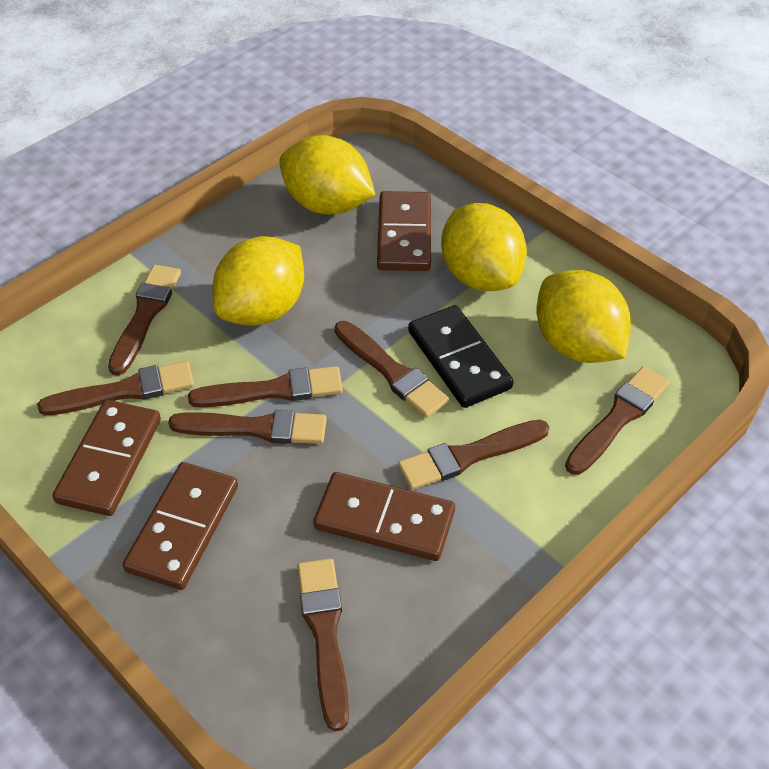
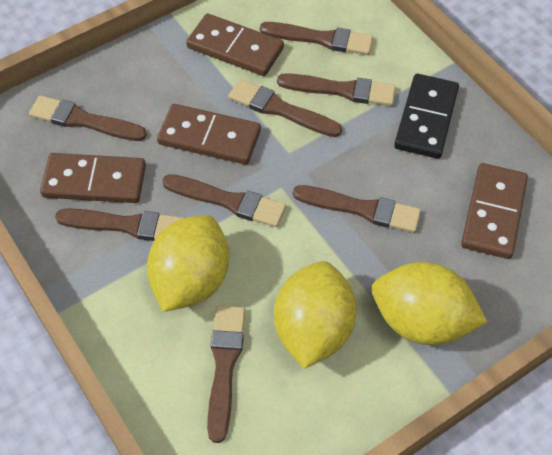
yellow lemon: 4 -> 3

